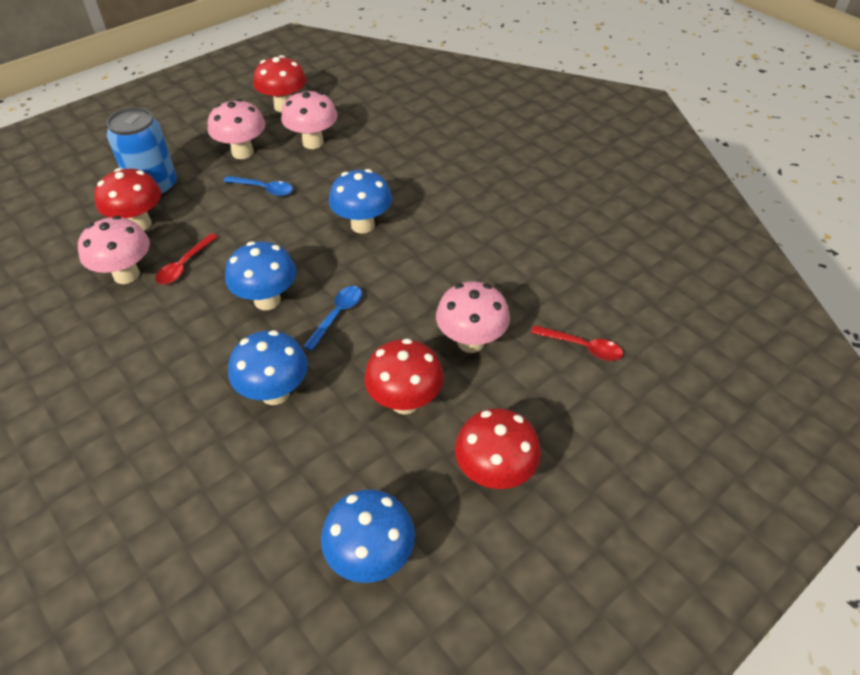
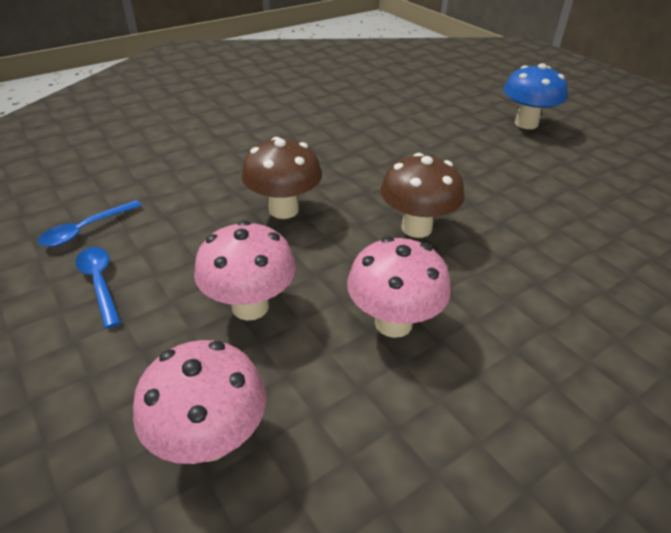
blue can: 1 -> 0
blue mushroom: 4 -> 1
brown mushroom: 0 -> 2
pink mushroom: 4 -> 3
red mushroom: 4 -> 0
red spoon: 2 -> 0

